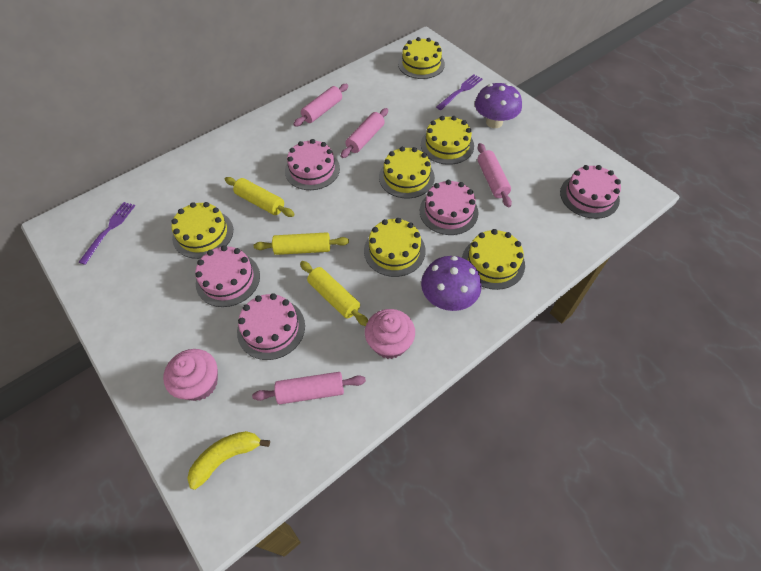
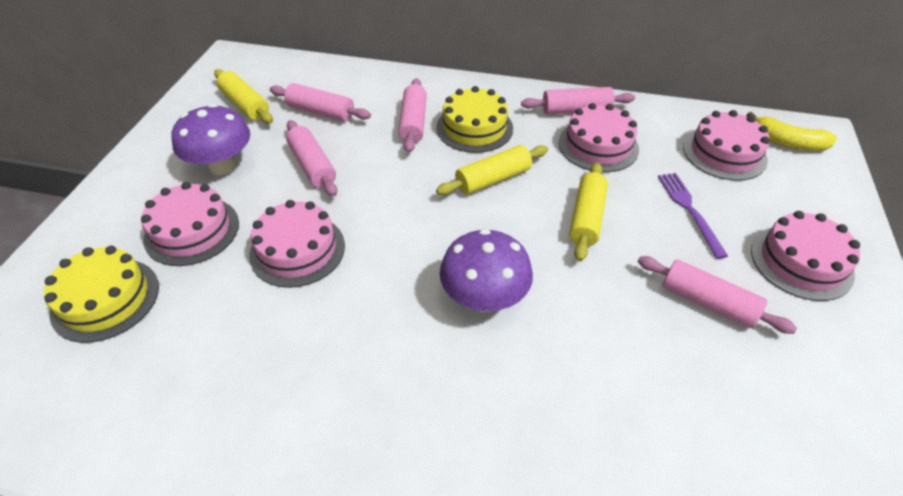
pink cupcake: 2 -> 0
pink rolling pin: 4 -> 5
purple fork: 2 -> 1
yellow cake: 6 -> 2

